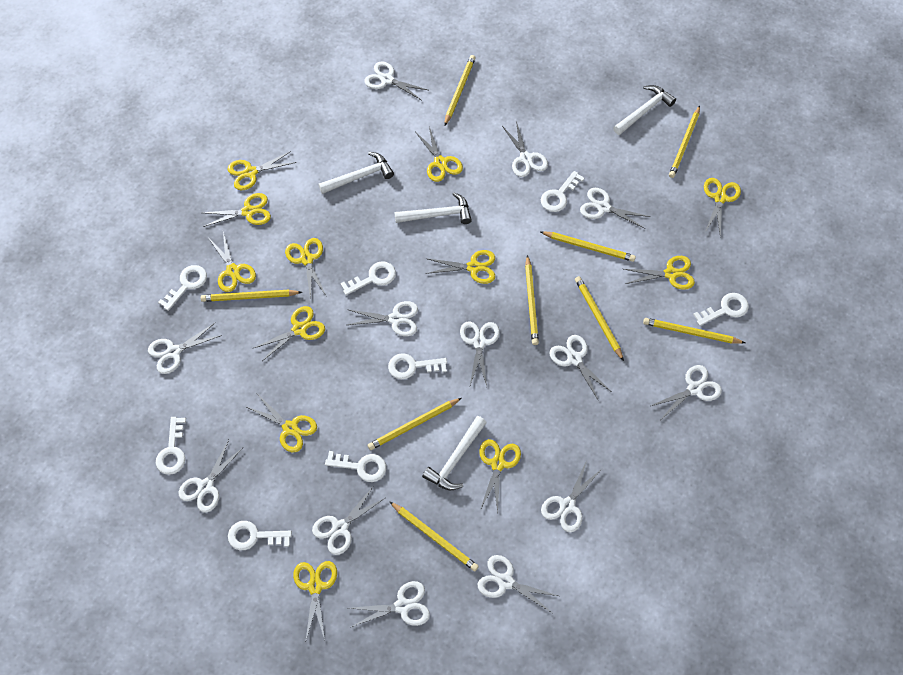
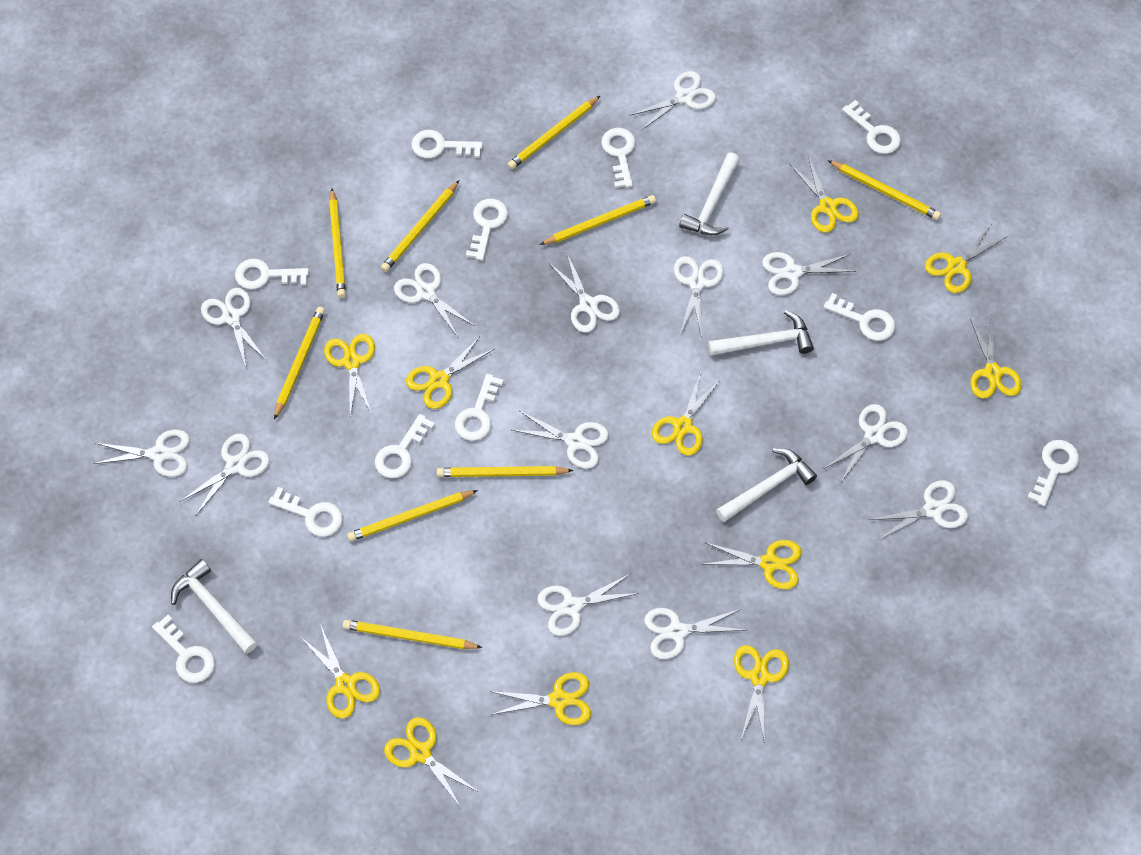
white key: 8 -> 11
yellow scissors: 12 -> 11

